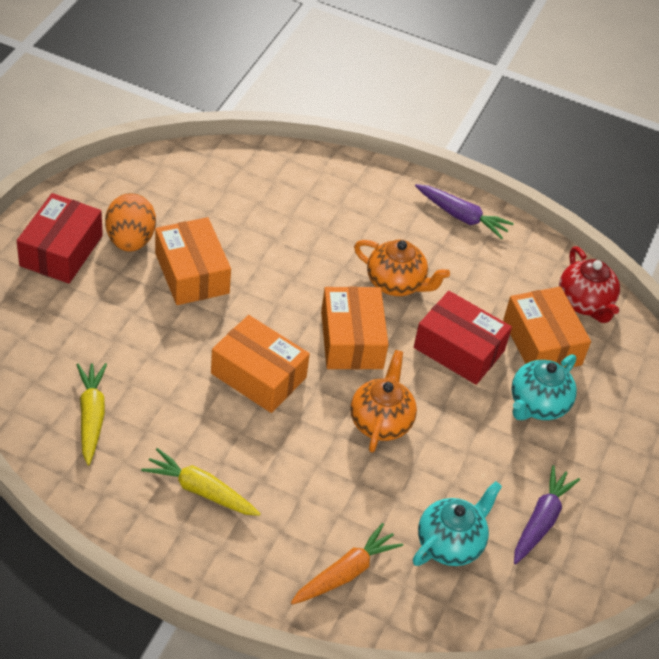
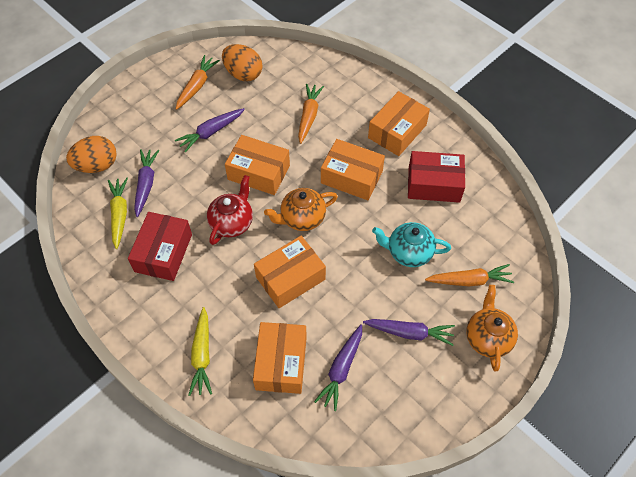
orange box: 4 -> 5
orange carrot: 1 -> 3
orange egg: 1 -> 2
purple carrot: 2 -> 4
turquoise teapot: 2 -> 1

